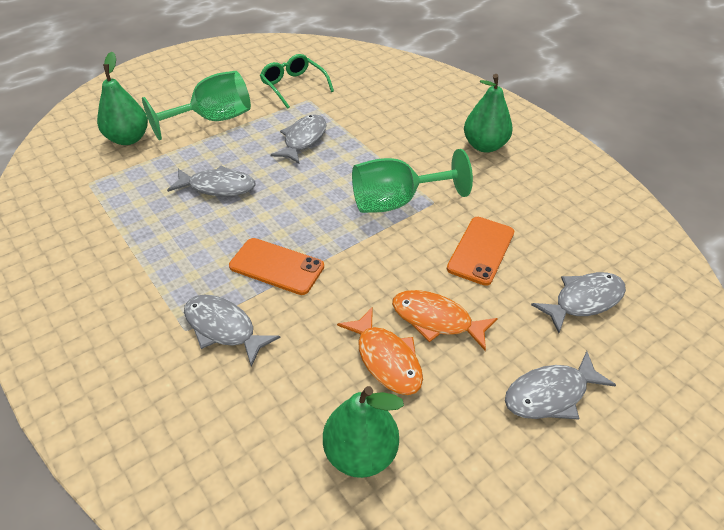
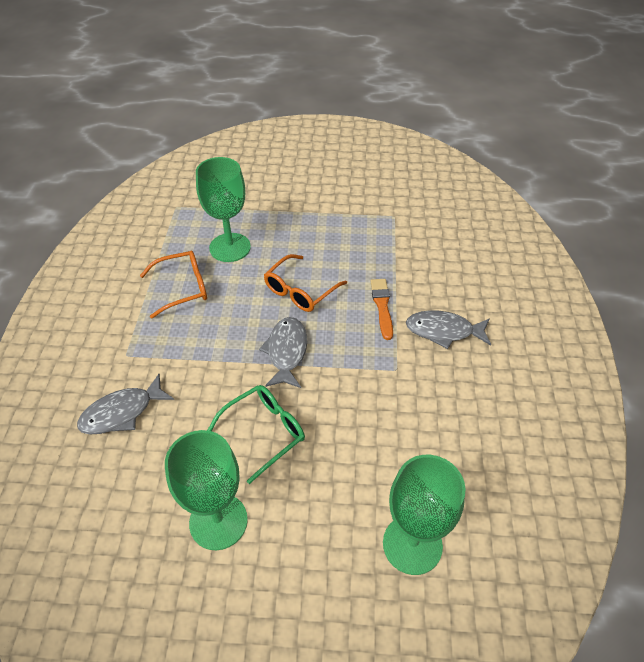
green goblet: 2 -> 3
green pear: 3 -> 0
grey fish: 5 -> 3
orange brush: 0 -> 1
orange fish: 2 -> 0
orange glasses: 0 -> 2
orange phone: 2 -> 0

